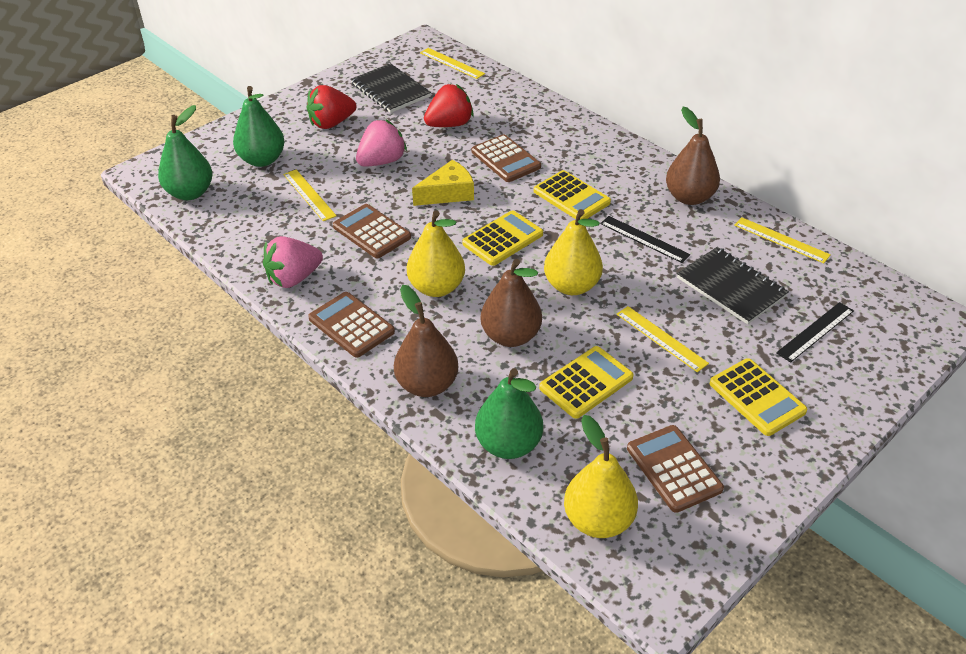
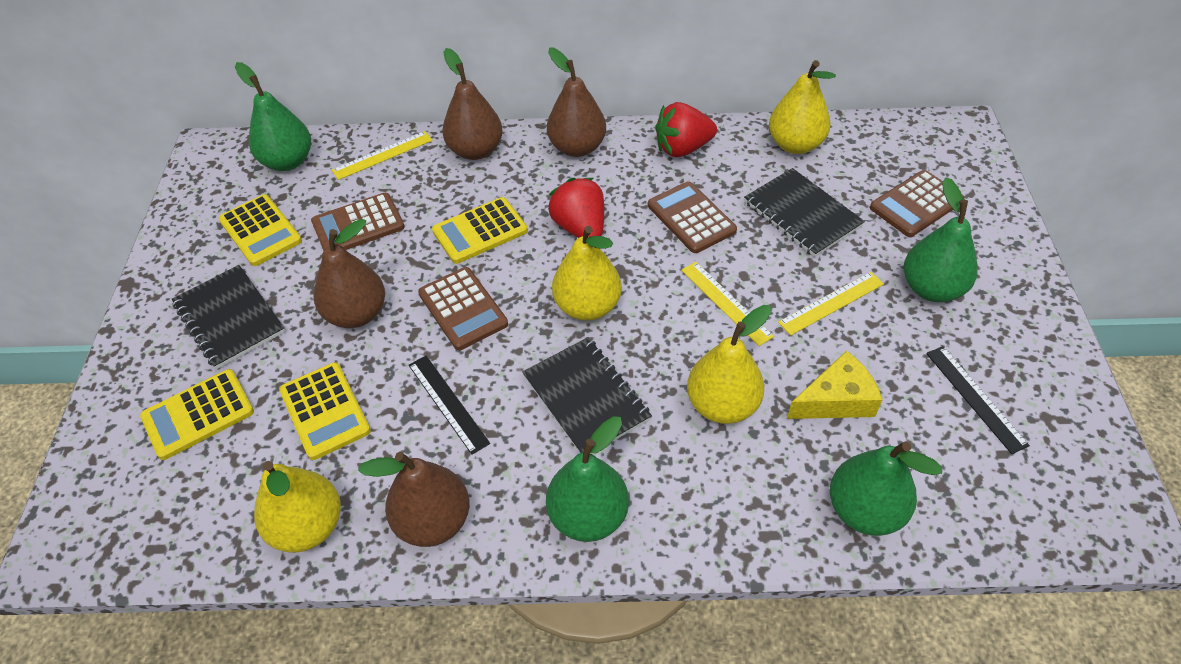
black notebook: 2 -> 3
brown pear: 3 -> 4
green pear: 3 -> 4
pink strawberry: 2 -> 0
yellow pear: 3 -> 4
yellow ruler: 4 -> 3

